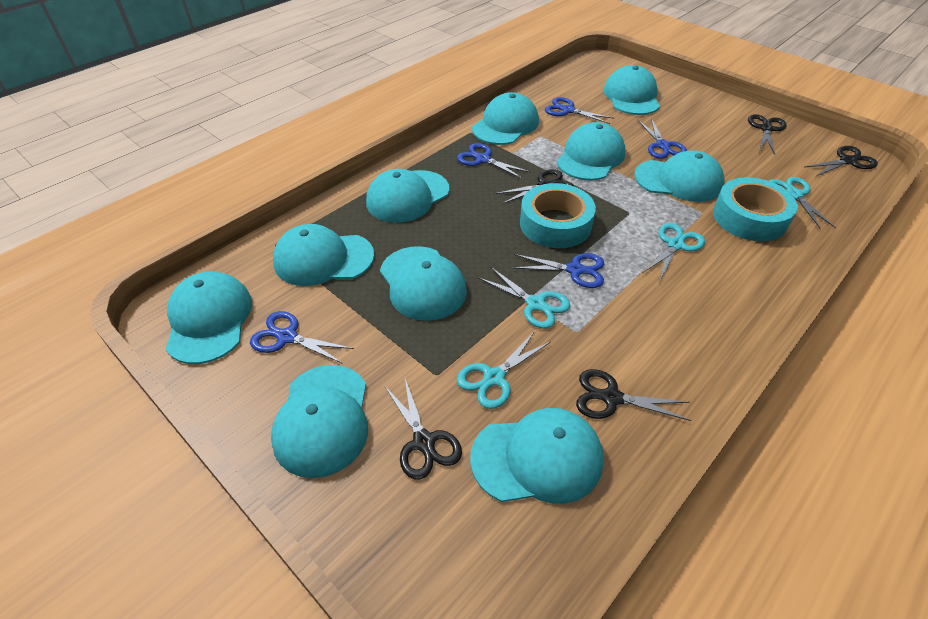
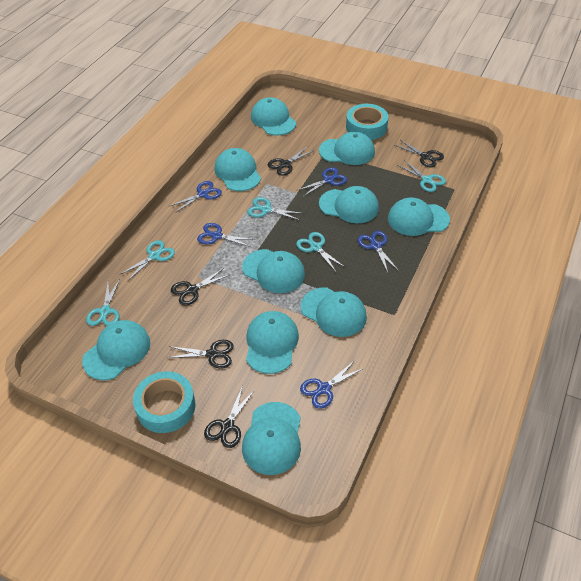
turquoise scissors: 4 -> 5

